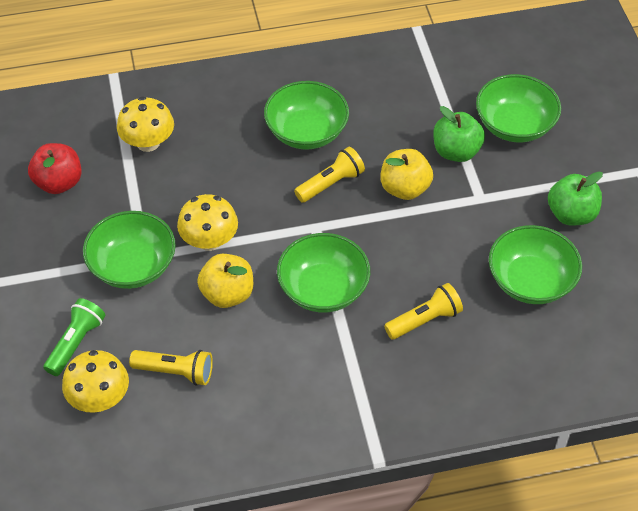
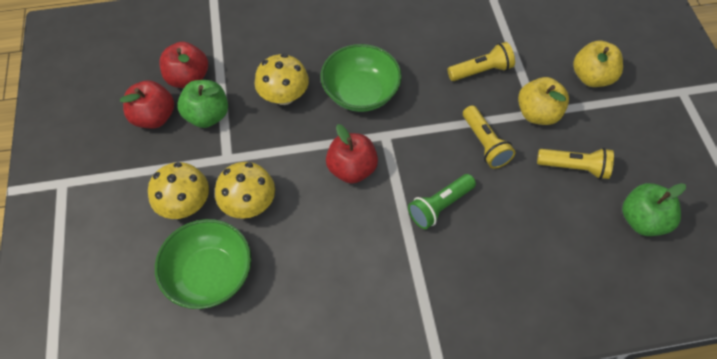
green bowl: 5 -> 2
red apple: 1 -> 3

